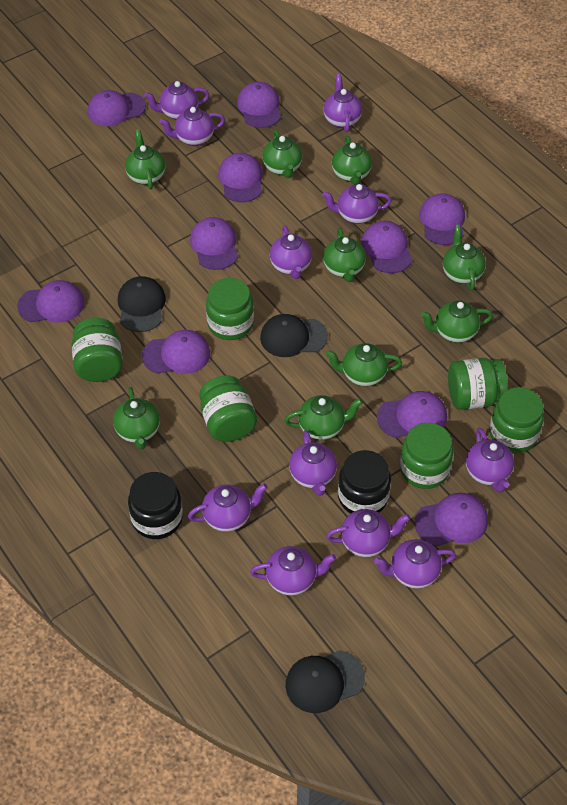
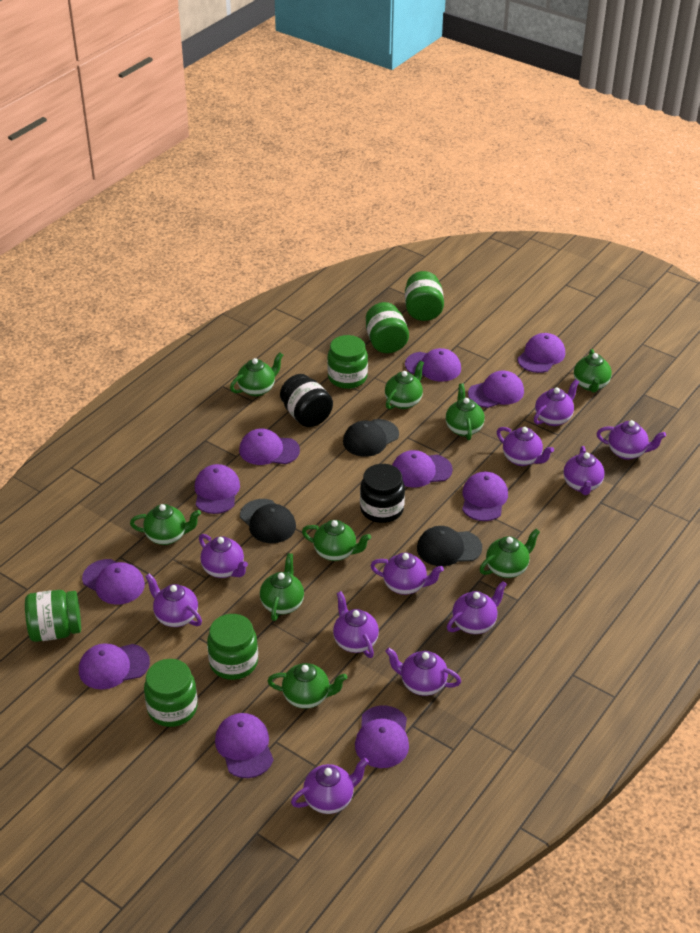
purple cap: 10 -> 11

